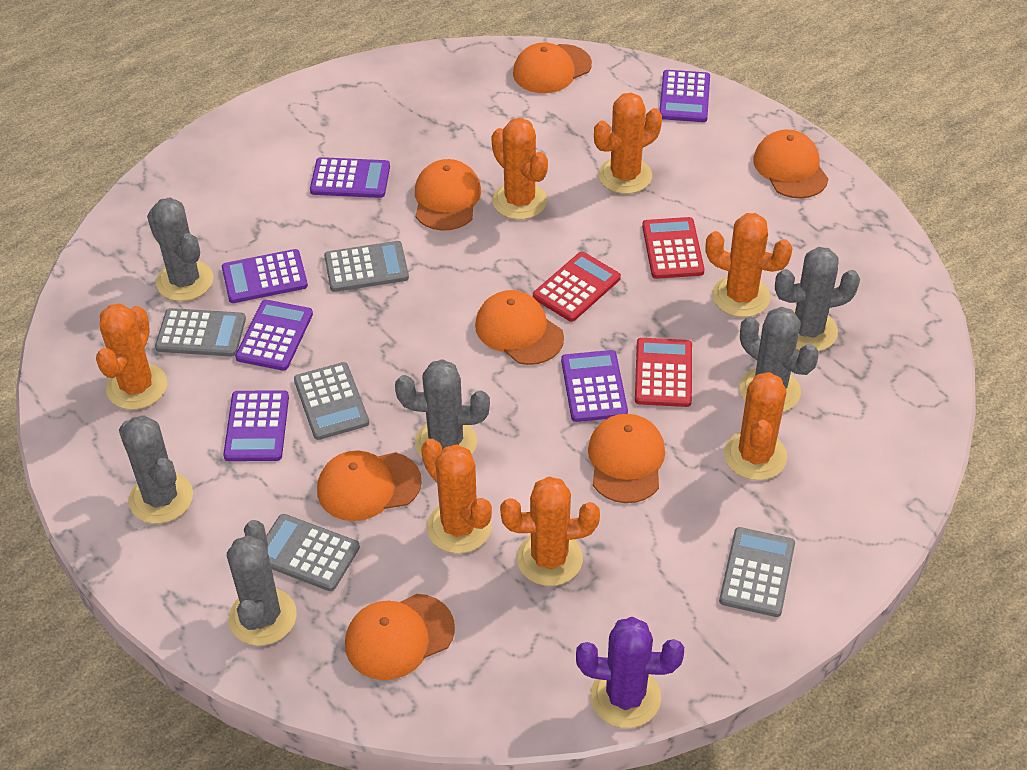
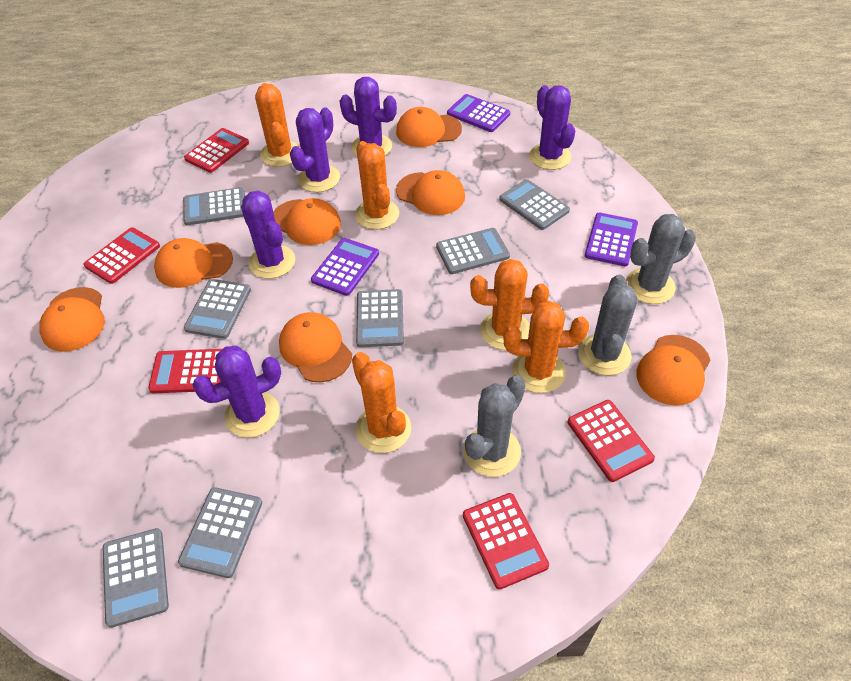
grey cactus: 6 -> 3
grey calculator: 5 -> 7
orange cactus: 7 -> 5
purple cactus: 1 -> 5
purple calculator: 6 -> 3
red calculator: 3 -> 5

